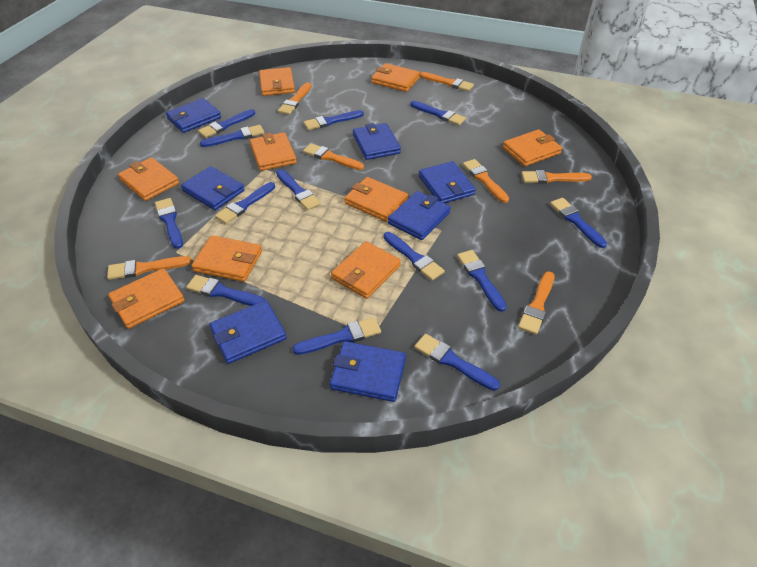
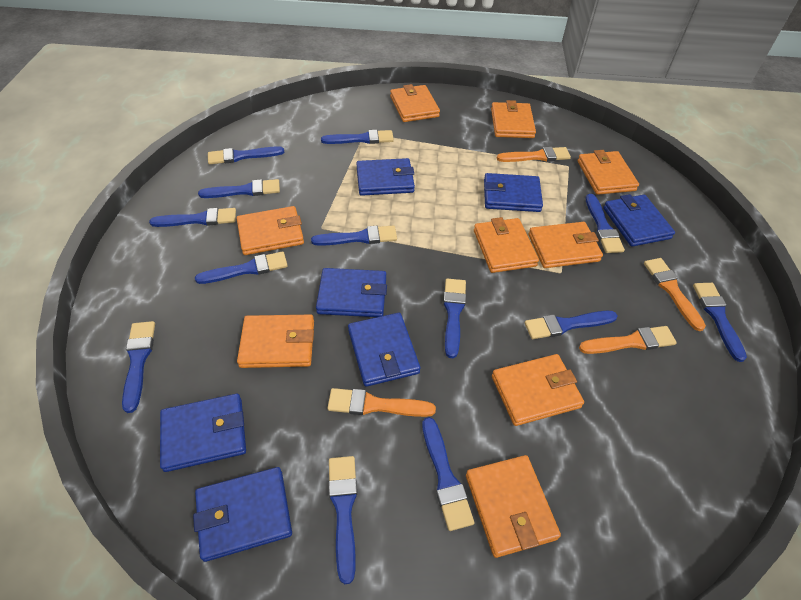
orange brush: 7 -> 4

